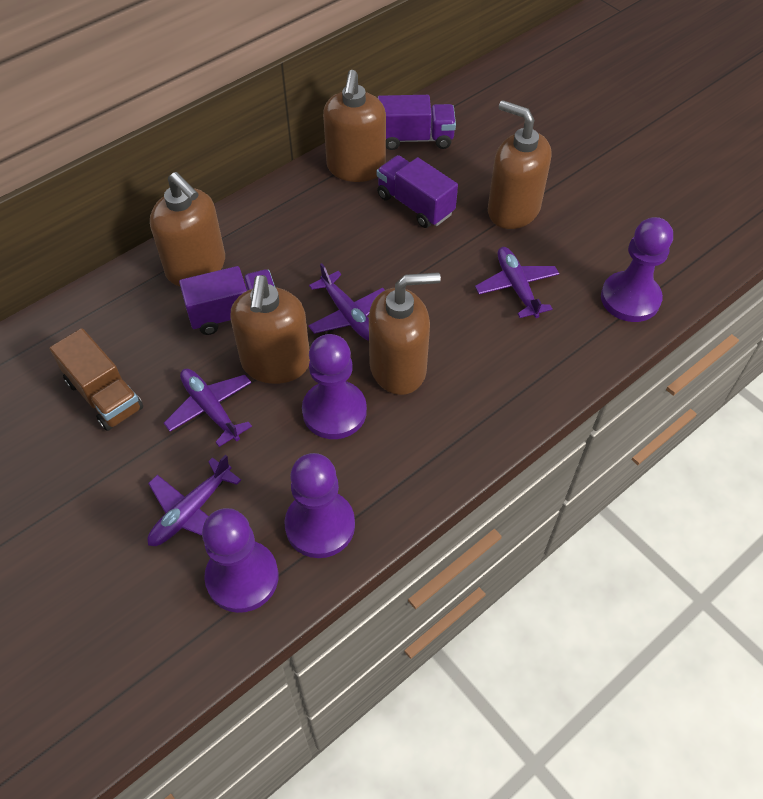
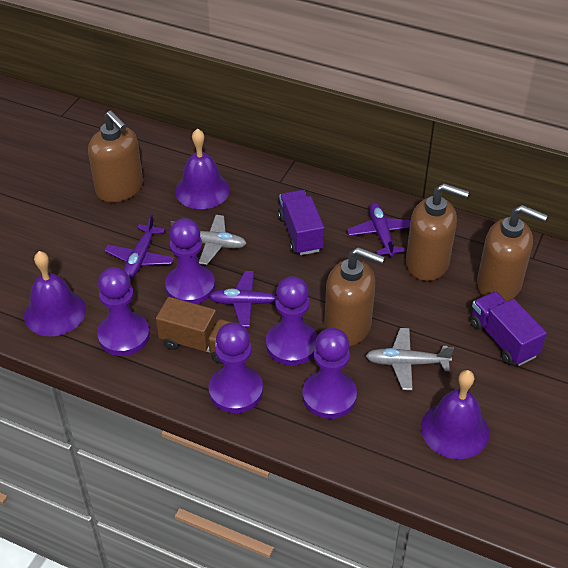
brown soap dispenser: 5 -> 4
grey plane: 0 -> 2
purple bell: 0 -> 3
purple pawn: 4 -> 5
purple plane: 4 -> 3
purple truck: 3 -> 2

